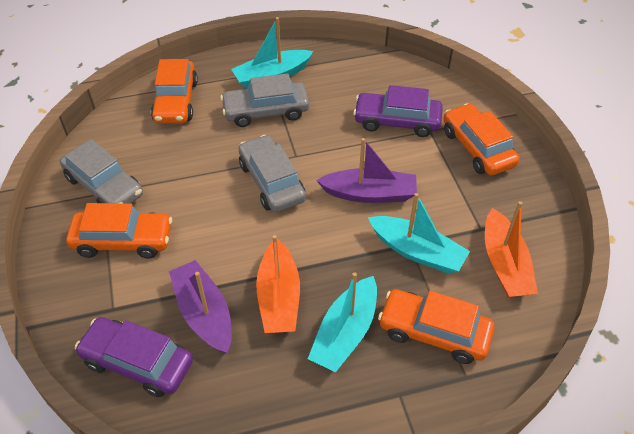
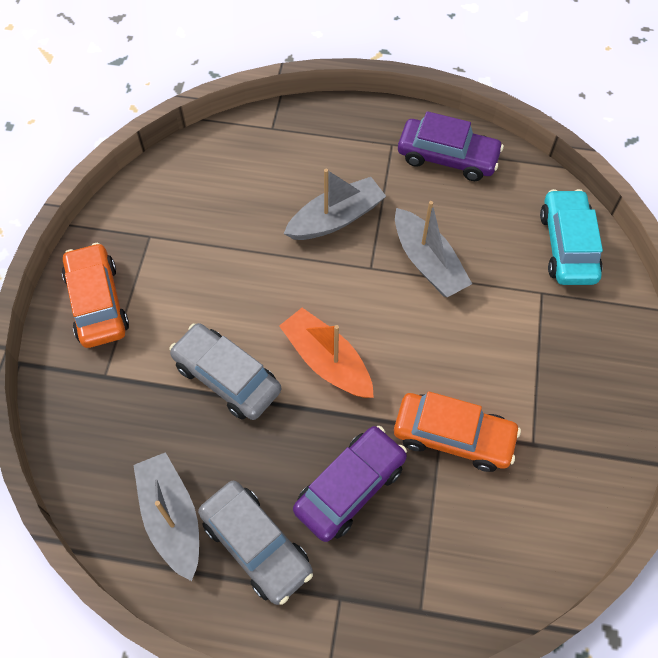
grey boat: 0 -> 3
grey car: 3 -> 2
orange boat: 2 -> 1
orange car: 4 -> 2
purple boat: 2 -> 0
turquoise boat: 3 -> 0
turquoise car: 0 -> 1

